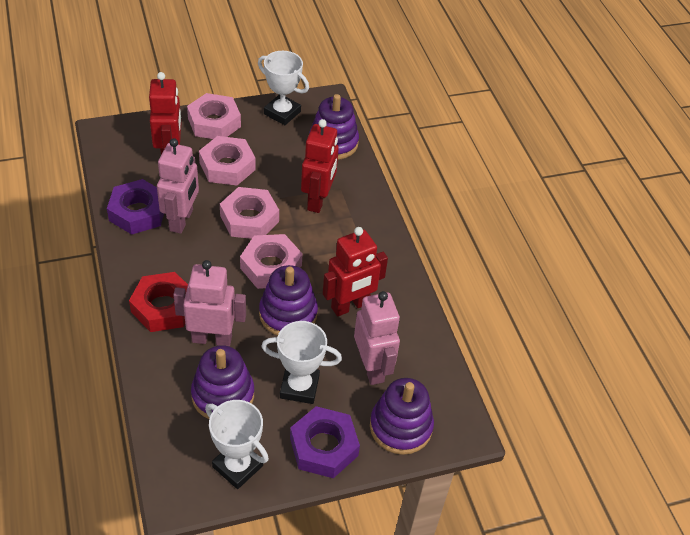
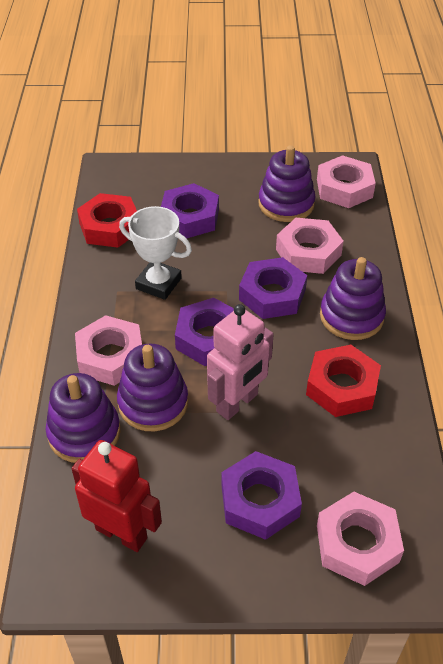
pink robot: 3 -> 1
purple nut: 2 -> 4
red nut: 1 -> 2
red robot: 3 -> 1
white trophy: 3 -> 1

